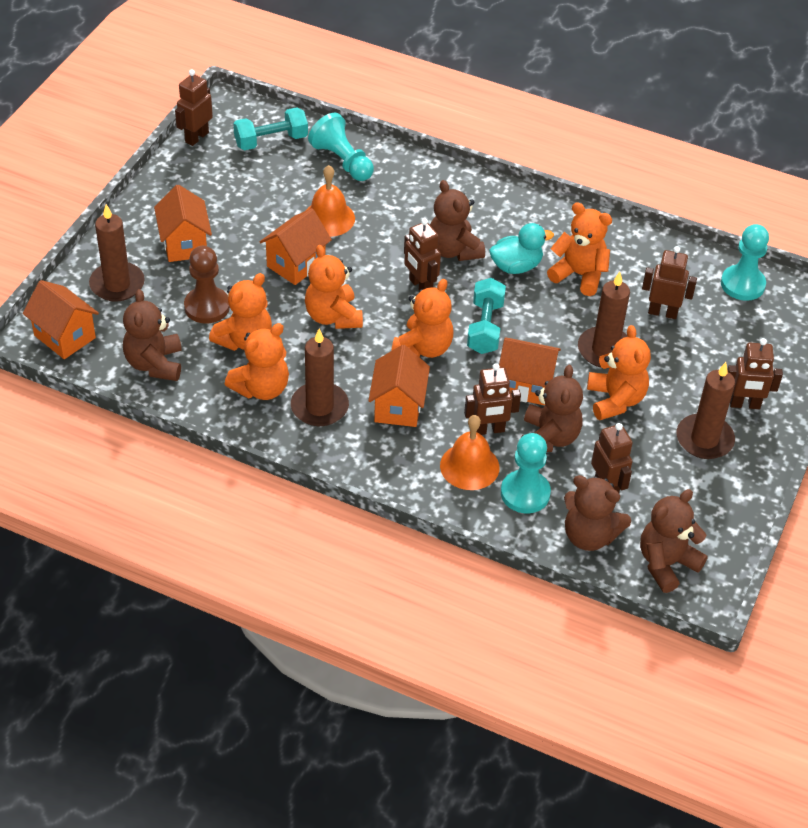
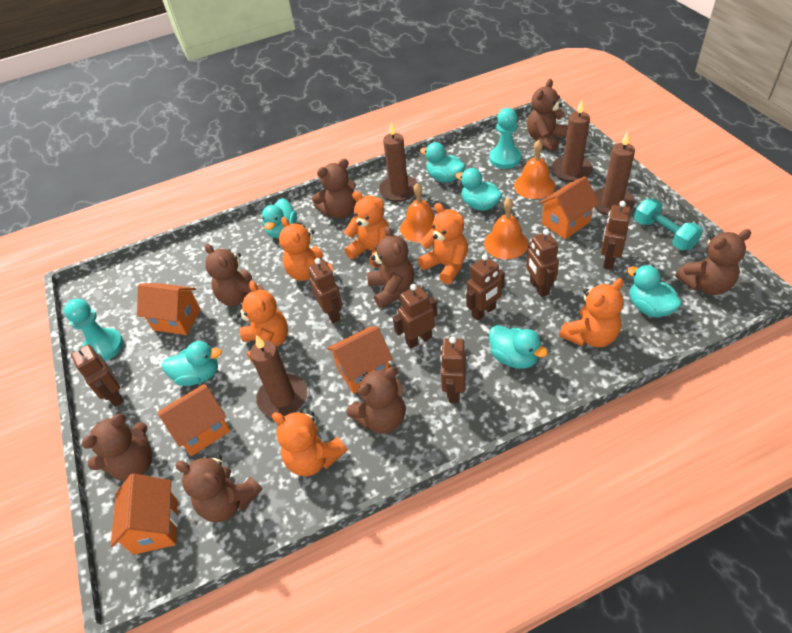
brown pawn: 1 -> 0
brown robot: 6 -> 7
brown teddy bear: 5 -> 8
orange bell: 2 -> 3
turquoise duck: 1 -> 6
turquoise dumbbell: 2 -> 1
turquoise pawn: 3 -> 2

